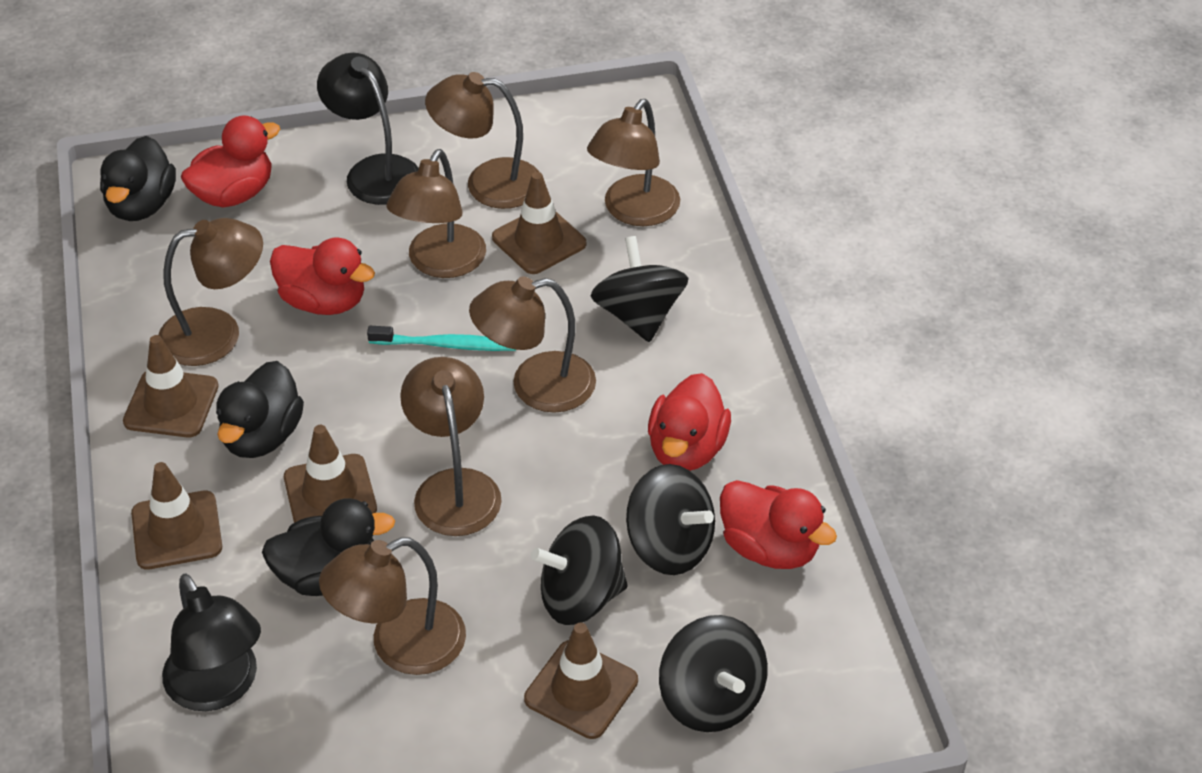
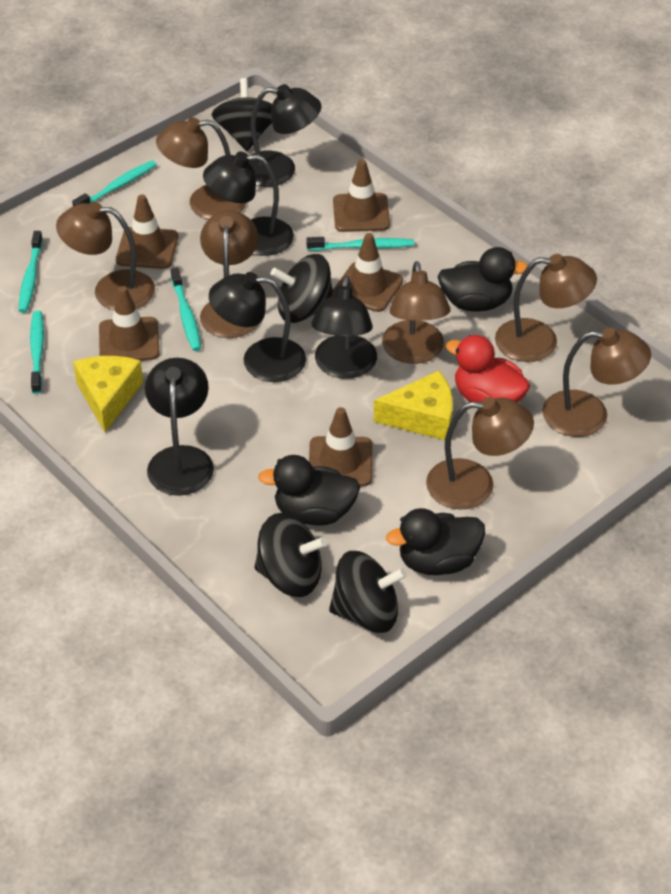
black lamp: 2 -> 5
red duck: 4 -> 1
turquoise toothbrush: 1 -> 5
yellow cheese: 0 -> 2

